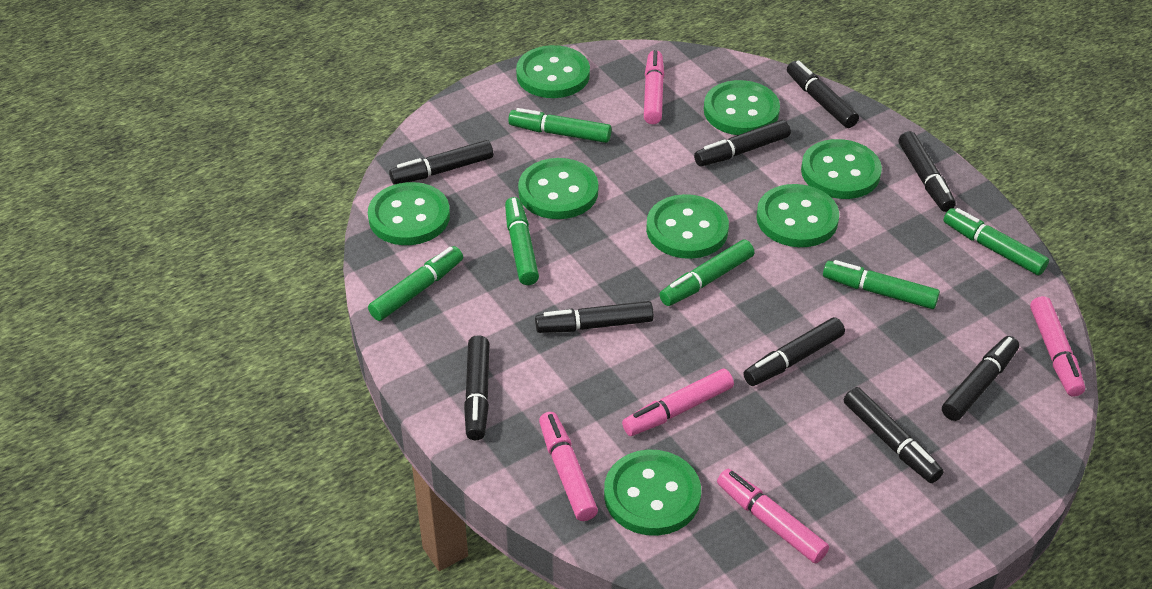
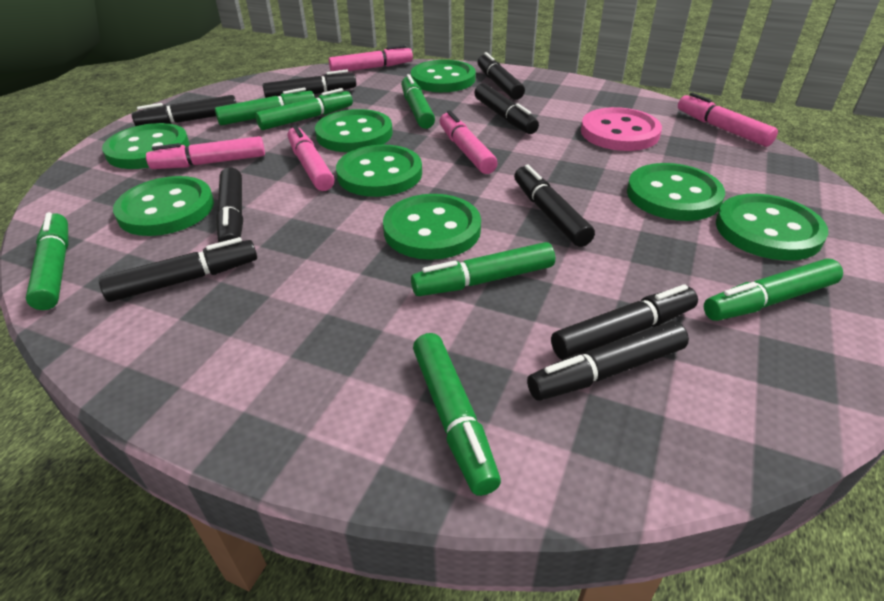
green marker: 6 -> 7
pink button: 0 -> 1

